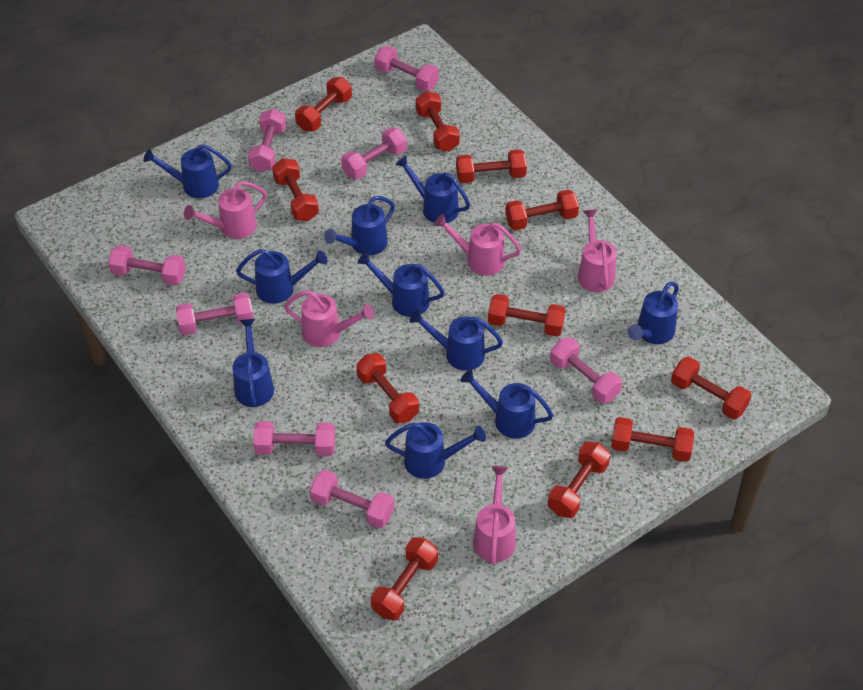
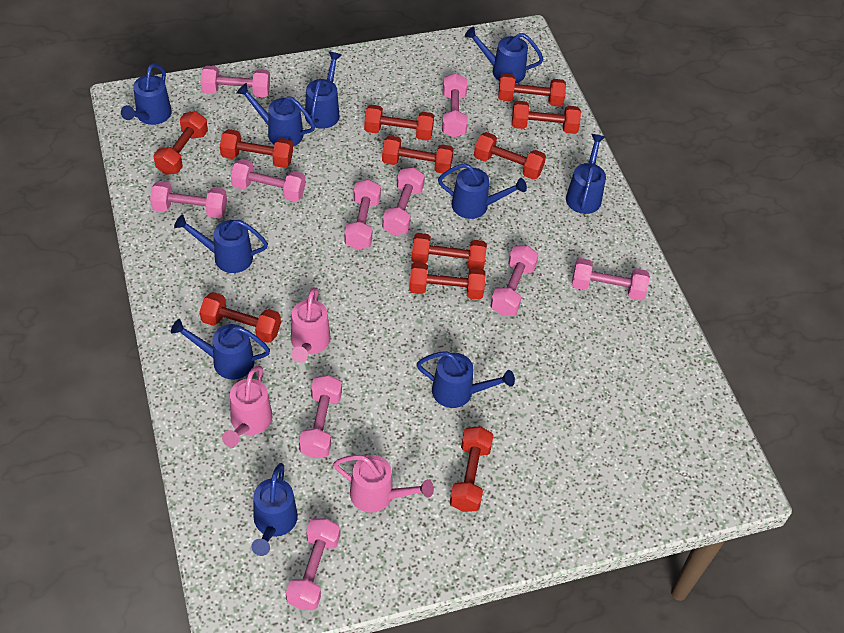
pink dumbbell: 8 -> 10
pink watering can: 5 -> 3

